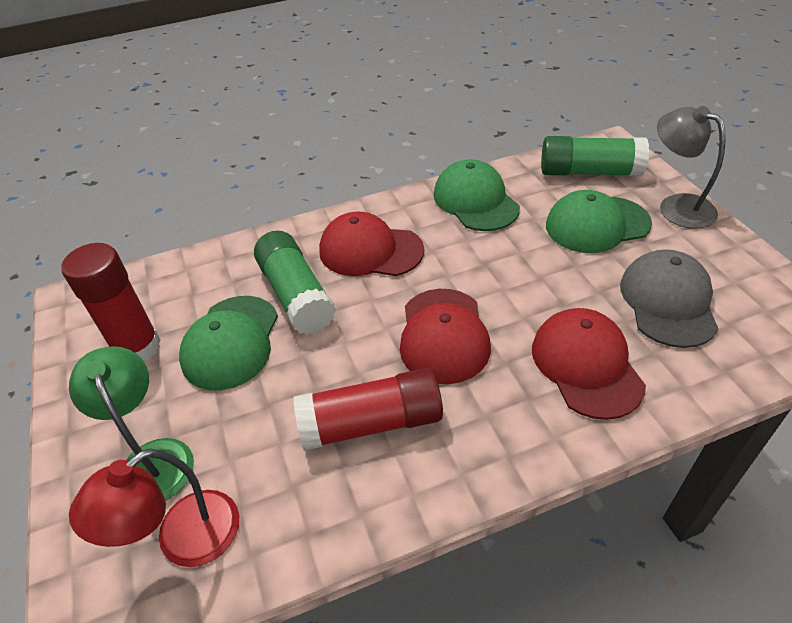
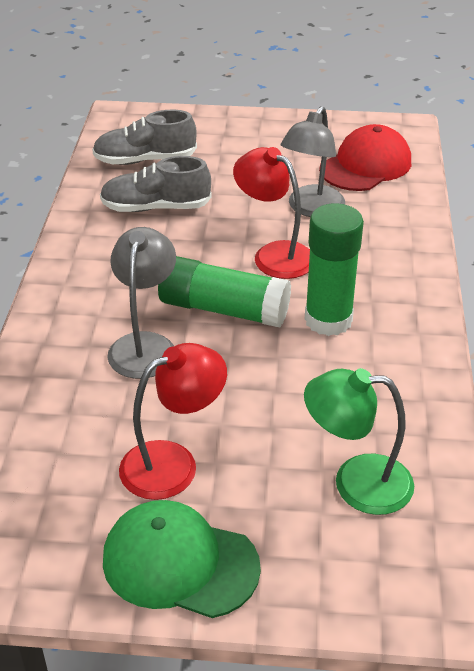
green cap: 3 -> 1
grey cap: 1 -> 0
grey lamp: 1 -> 2
grey shoe: 0 -> 2
red cap: 3 -> 1
red glue stick: 2 -> 0
red lamp: 1 -> 2

